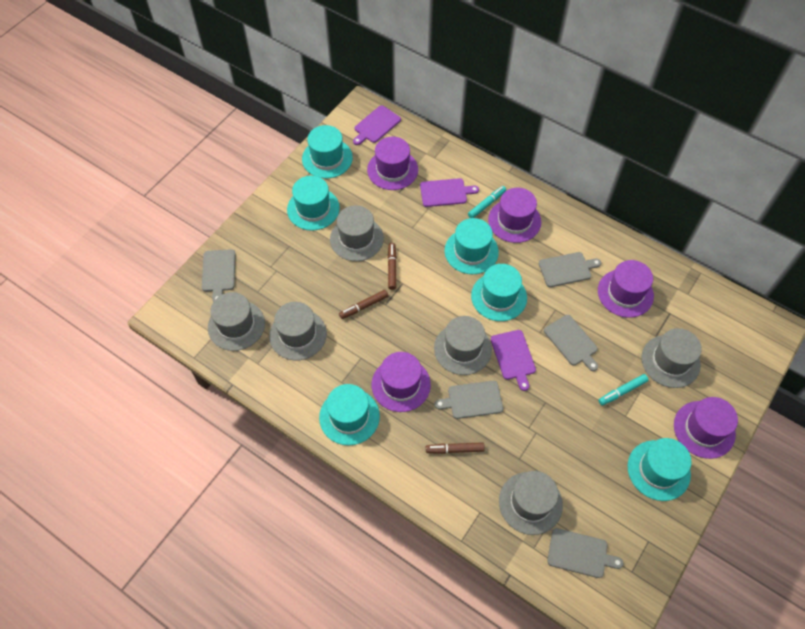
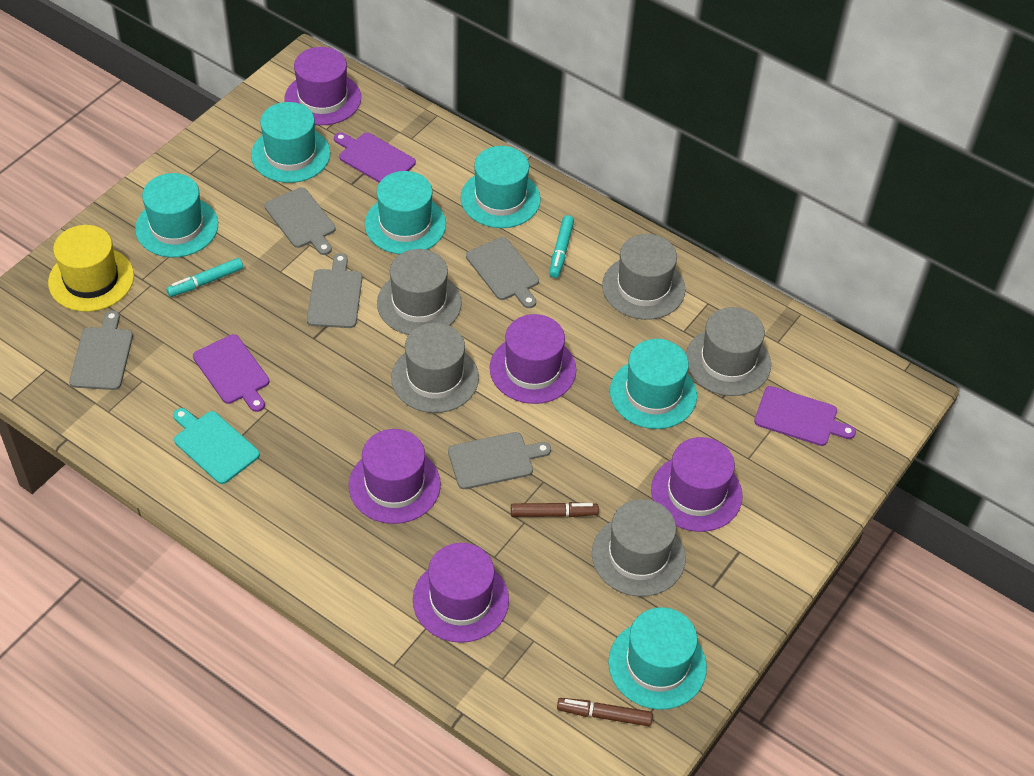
brown marker: 3 -> 2
grey hat: 6 -> 5
turquoise cutting board: 0 -> 1
yellow hat: 0 -> 1

